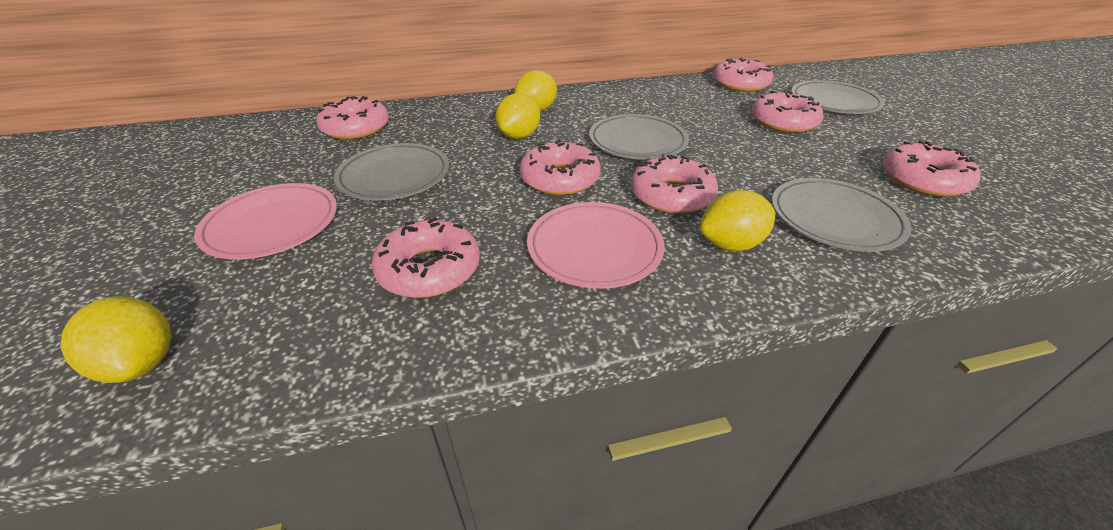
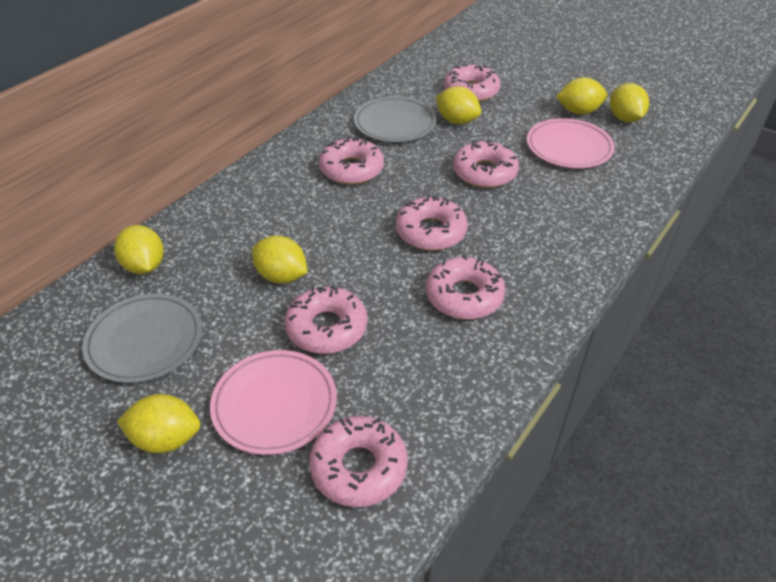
grey plate: 4 -> 2
yellow lemon: 4 -> 6

